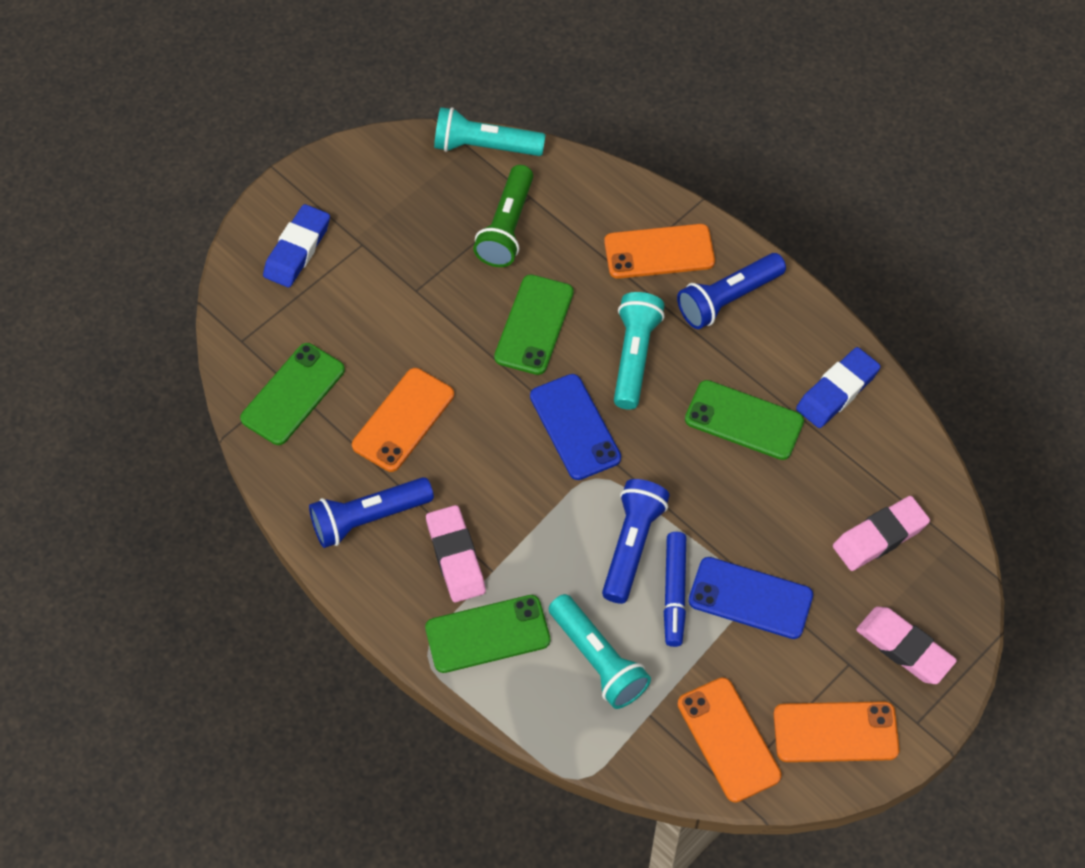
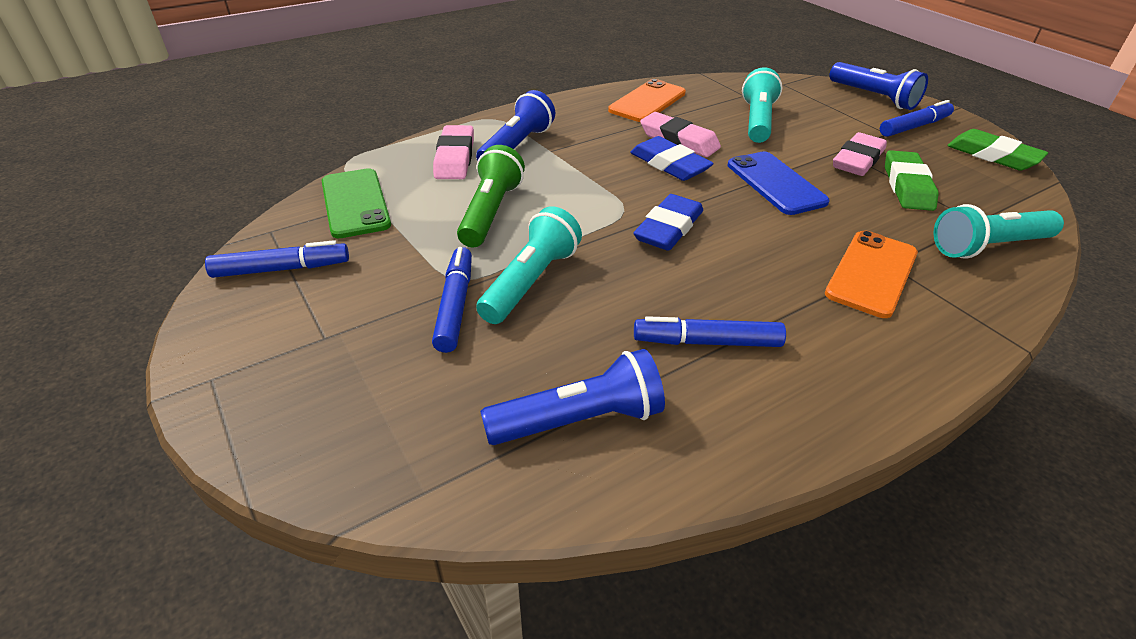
blue marker: 1 -> 4
blue phone: 2 -> 1
green eraser: 0 -> 2
green phone: 4 -> 1
orange phone: 4 -> 2

